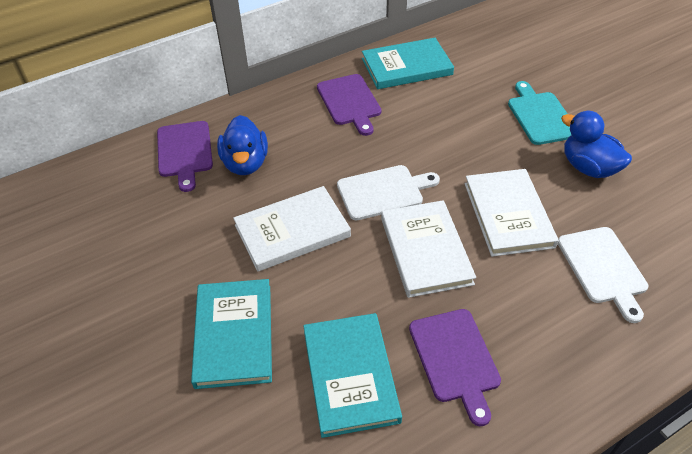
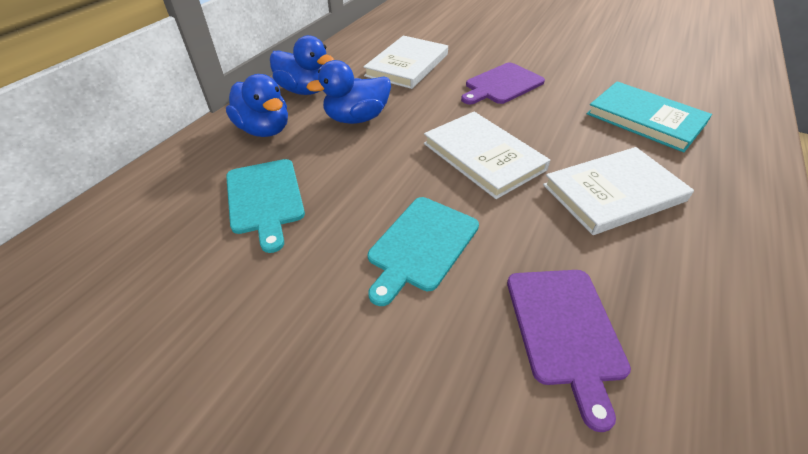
blue duck: 2 -> 3
purple cutting board: 3 -> 2
turquoise book: 3 -> 1
turquoise cutting board: 1 -> 2
white cutting board: 2 -> 0

